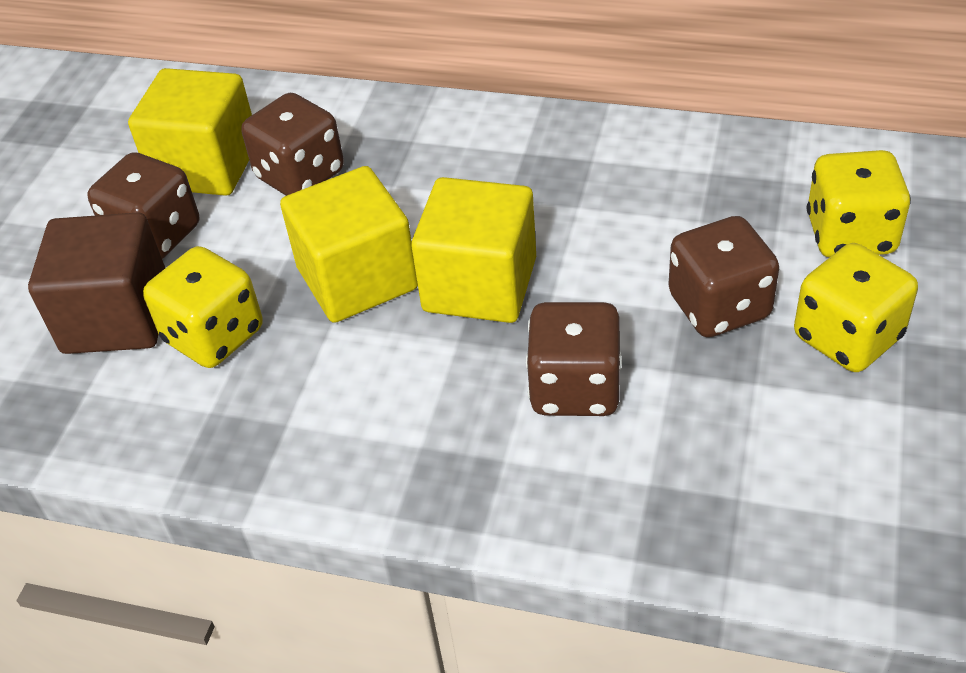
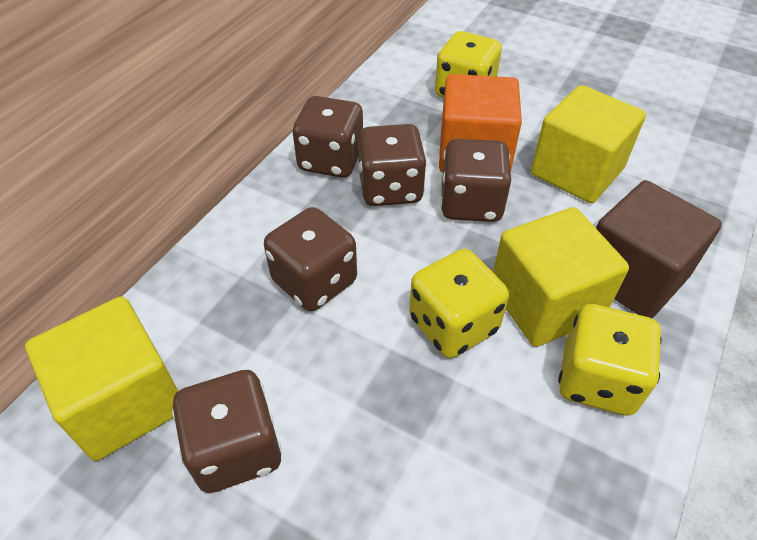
brown dice: 4 -> 5
orange cube: 0 -> 1

